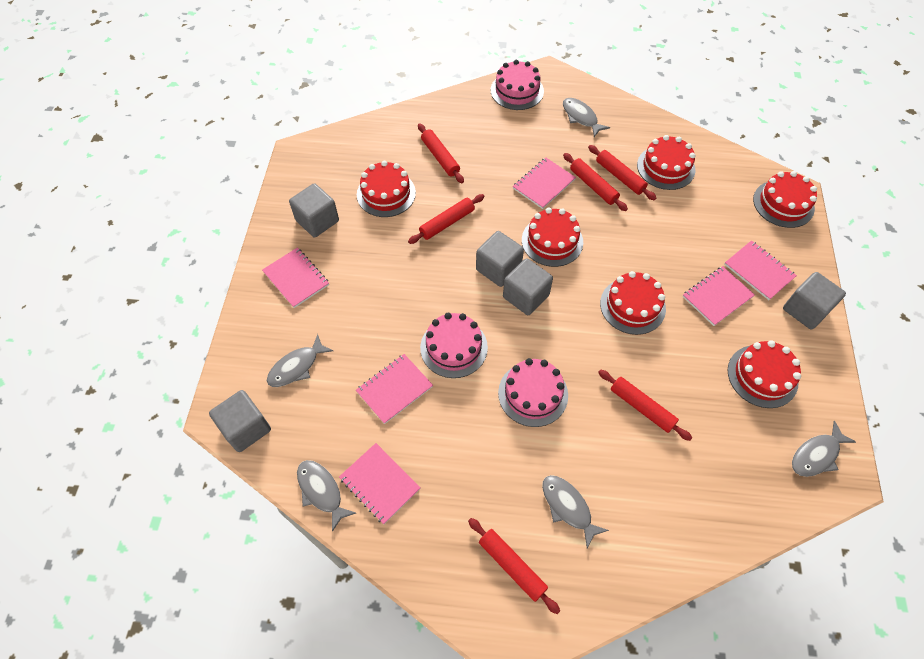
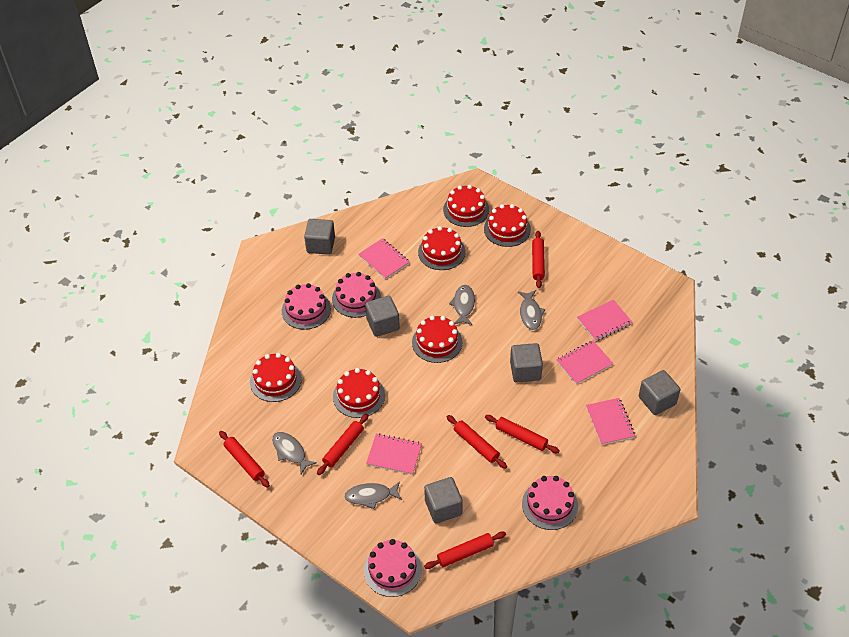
grey fish: 5 -> 4
pink cake: 3 -> 4
pink notebook: 6 -> 5

